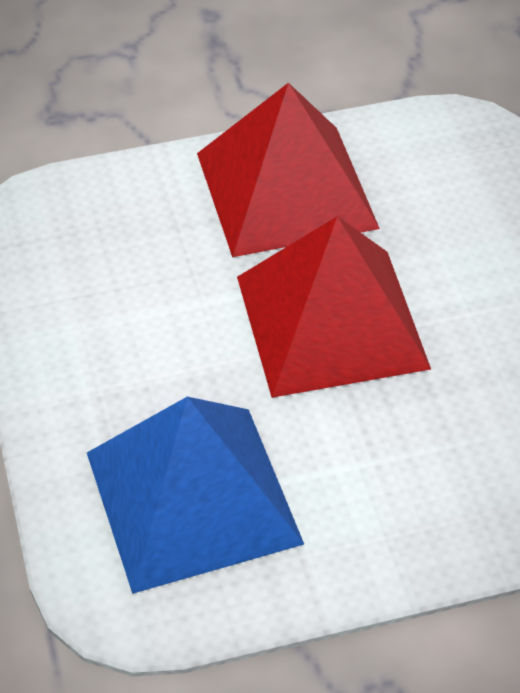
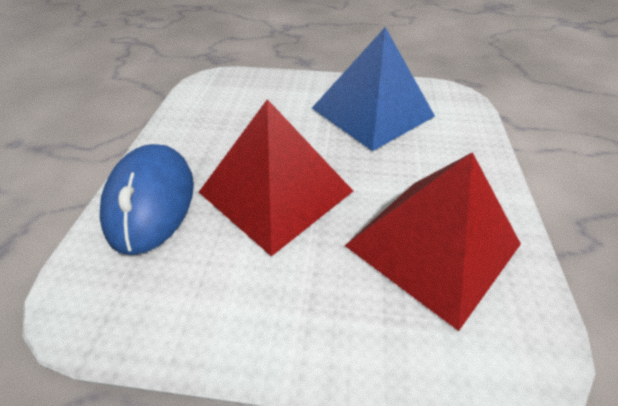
blue mouse: 0 -> 1

